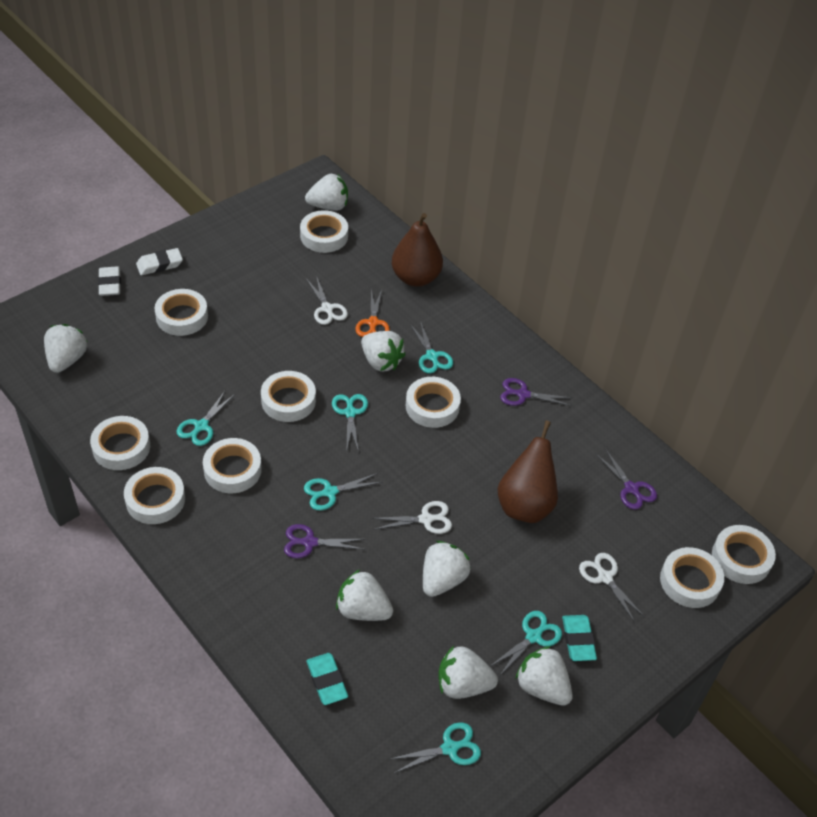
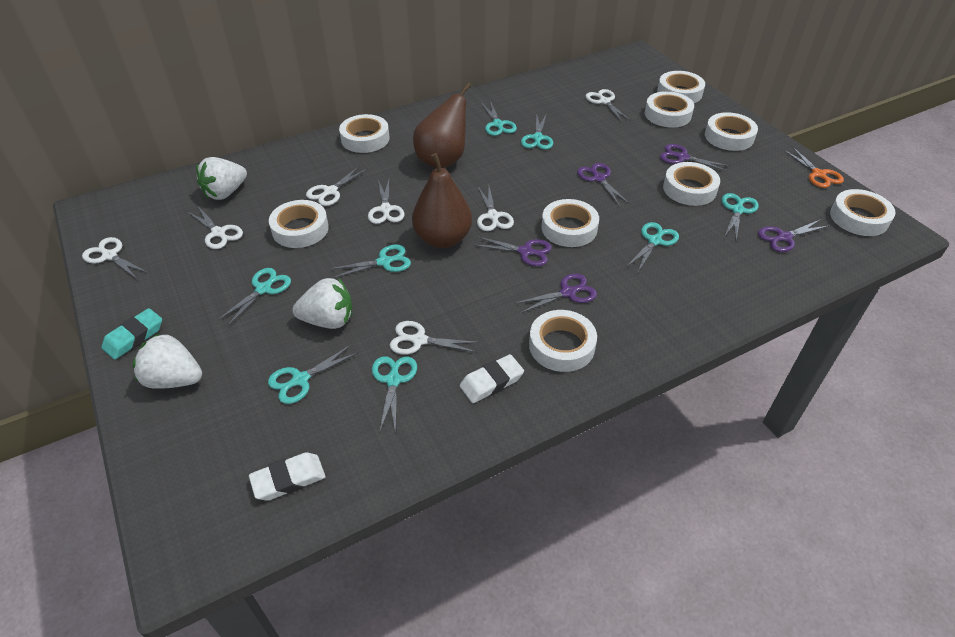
purple scissors: 3 -> 5
turquoise eraser: 2 -> 1
turquoise scissors: 6 -> 8
white scissors: 3 -> 7
white strawberry: 7 -> 3

